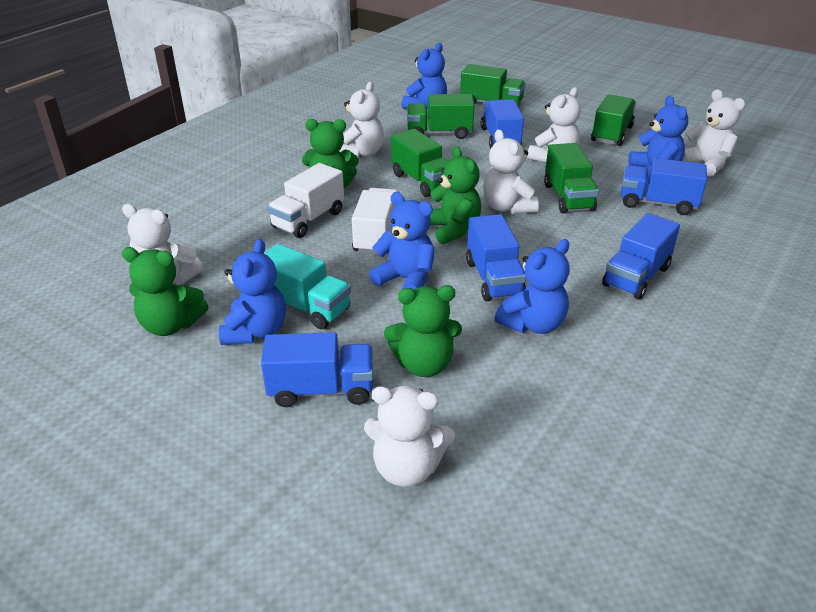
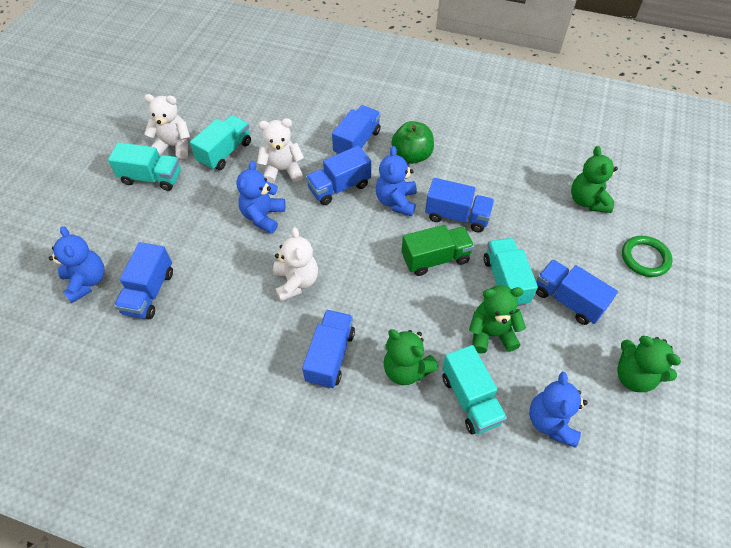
blue teddy bear: 5 -> 4
blue truck: 5 -> 6
green apple: 0 -> 1
green ring: 0 -> 1
green truck: 5 -> 1
turquoise truck: 1 -> 4
white teddy bear: 6 -> 3
white truck: 2 -> 0

